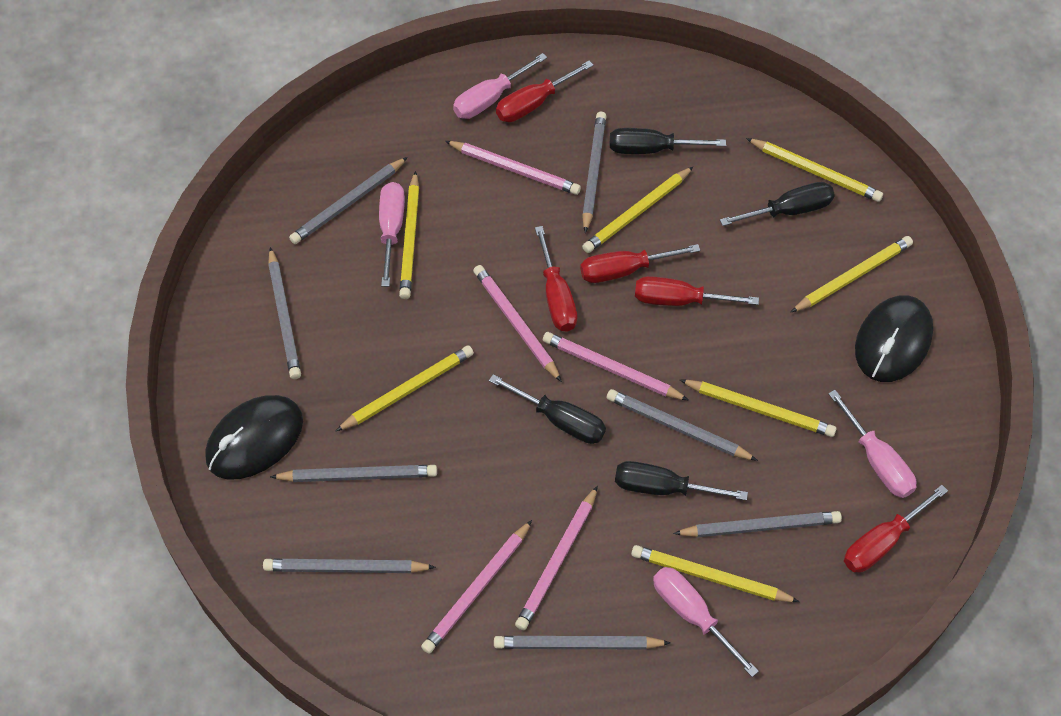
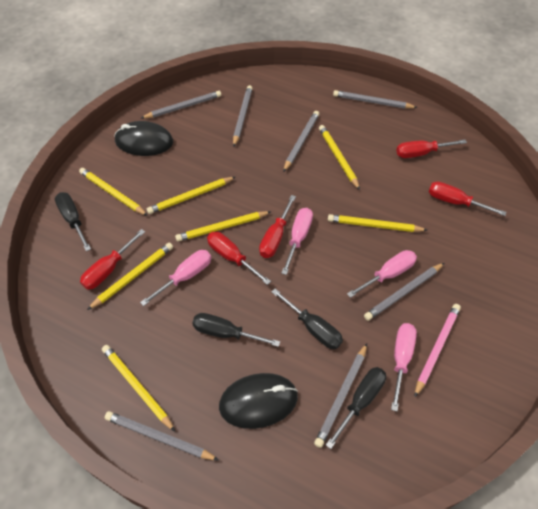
grey pencil: 8 -> 7
pink pencil: 5 -> 1

